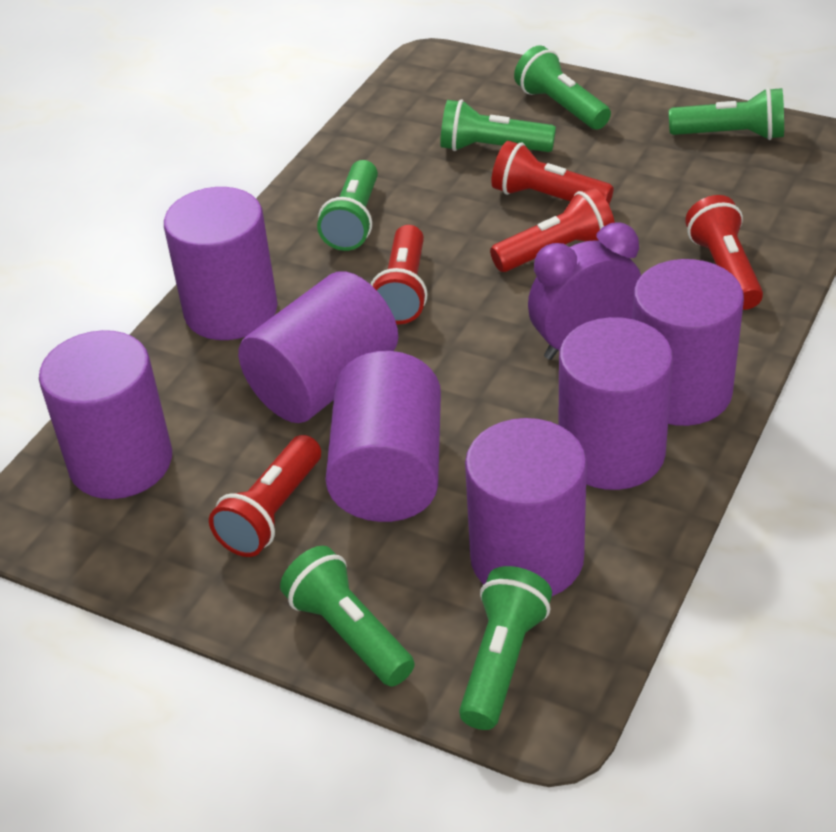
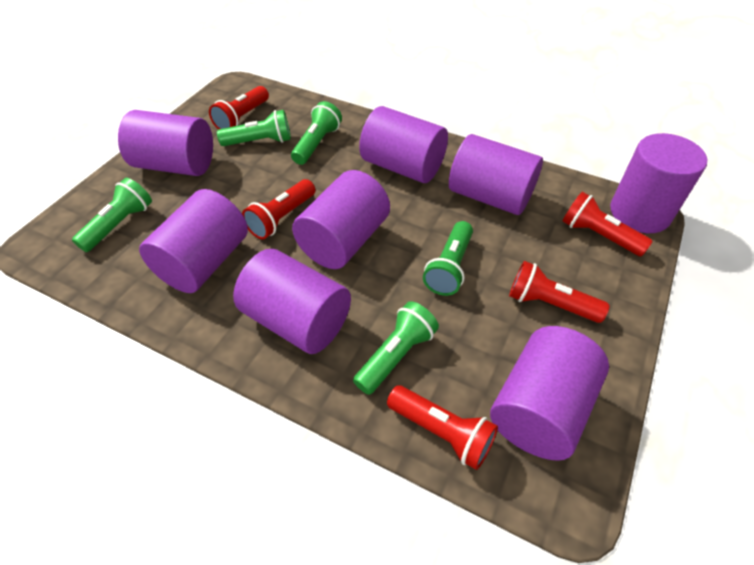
green flashlight: 6 -> 5
purple clock: 1 -> 0
purple cylinder: 7 -> 8

